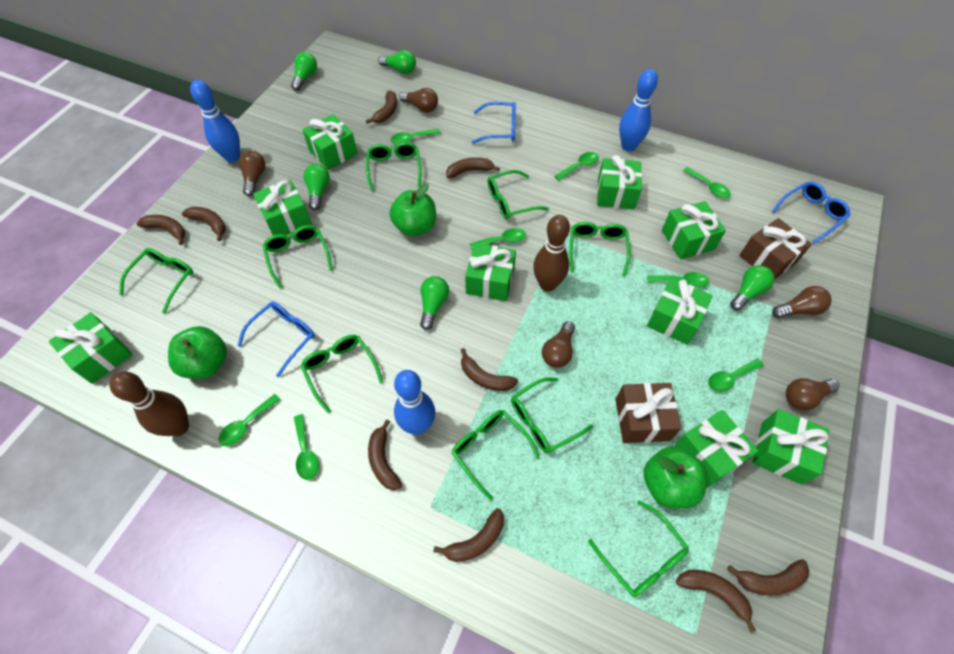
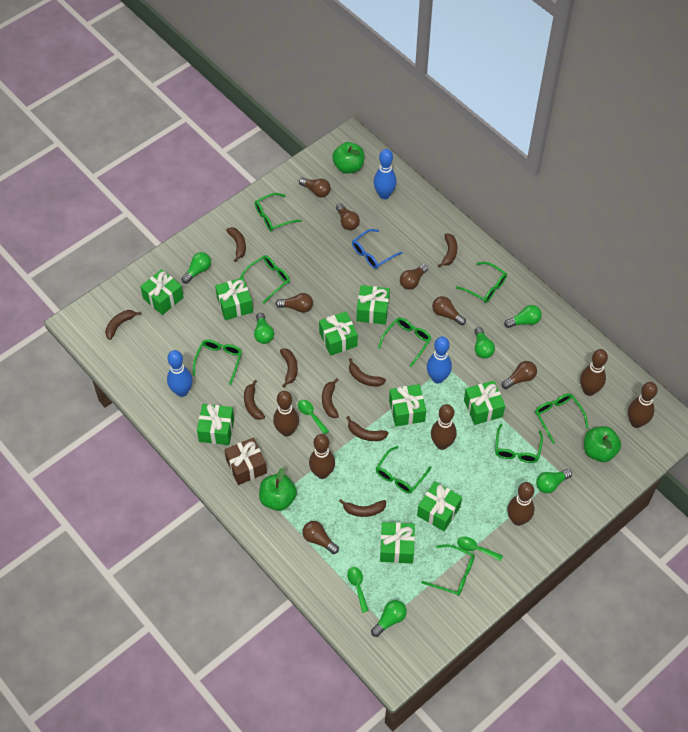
blue glasses: 3 -> 1
brown bowling pin: 2 -> 6
brown gift: 2 -> 1
brown light bulb: 5 -> 7
green light bulb: 5 -> 6
green spoon: 8 -> 3

